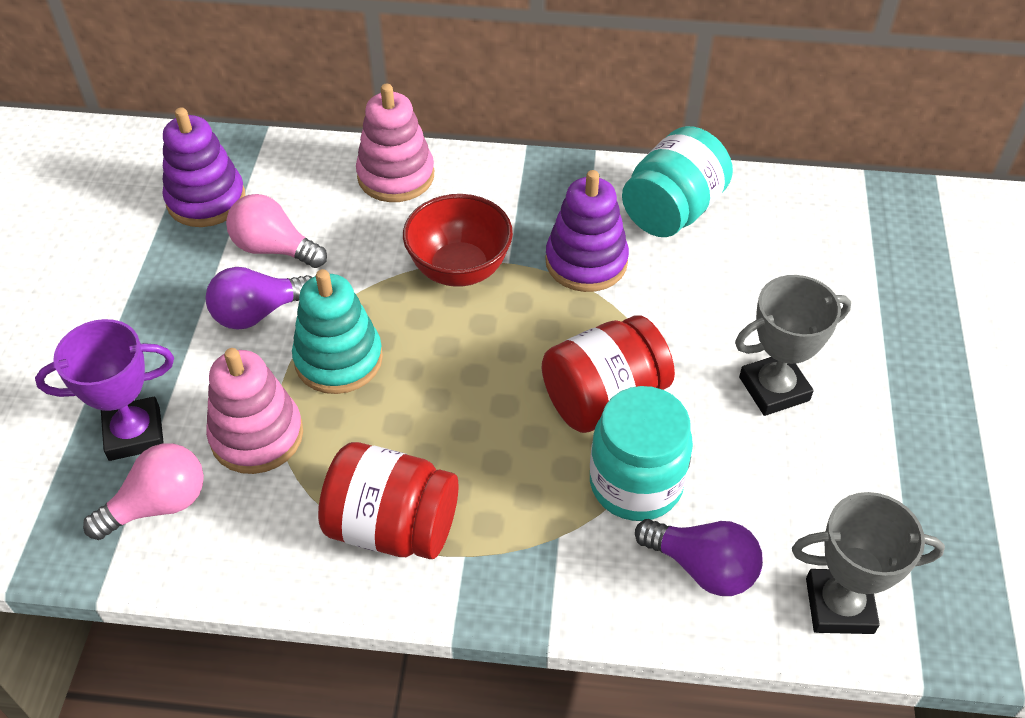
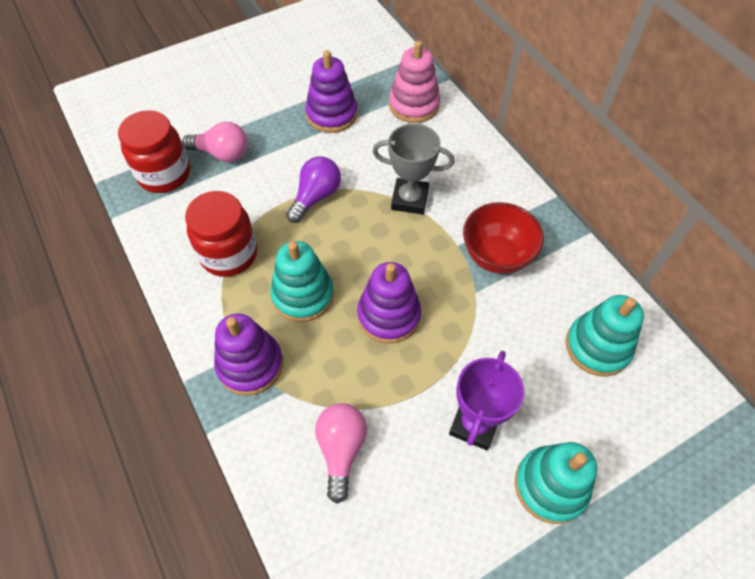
grey trophy: 2 -> 1
pink stacking toy: 2 -> 1
purple light bulb: 2 -> 1
purple stacking toy: 2 -> 3
turquoise jar: 2 -> 0
turquoise stacking toy: 1 -> 3

